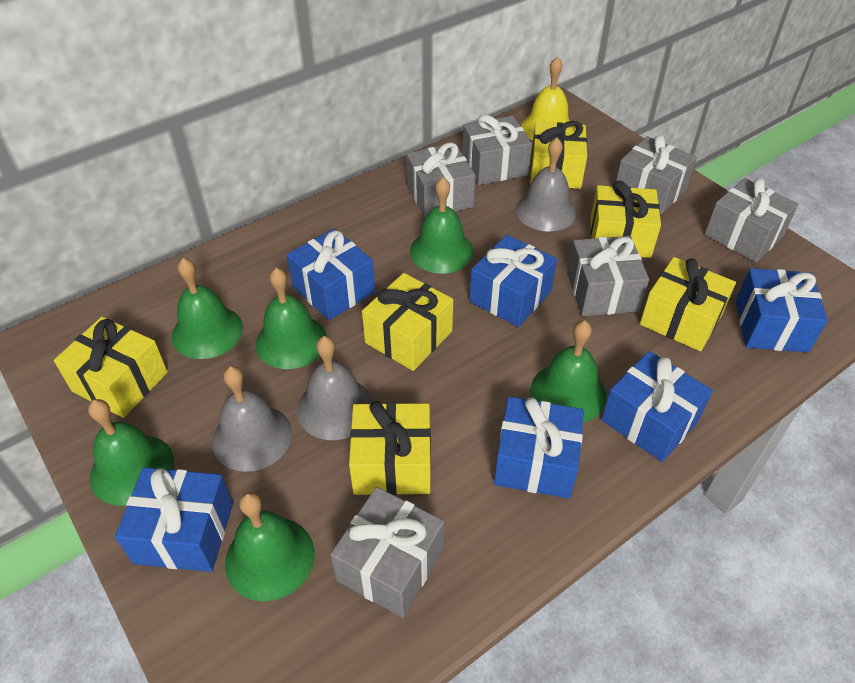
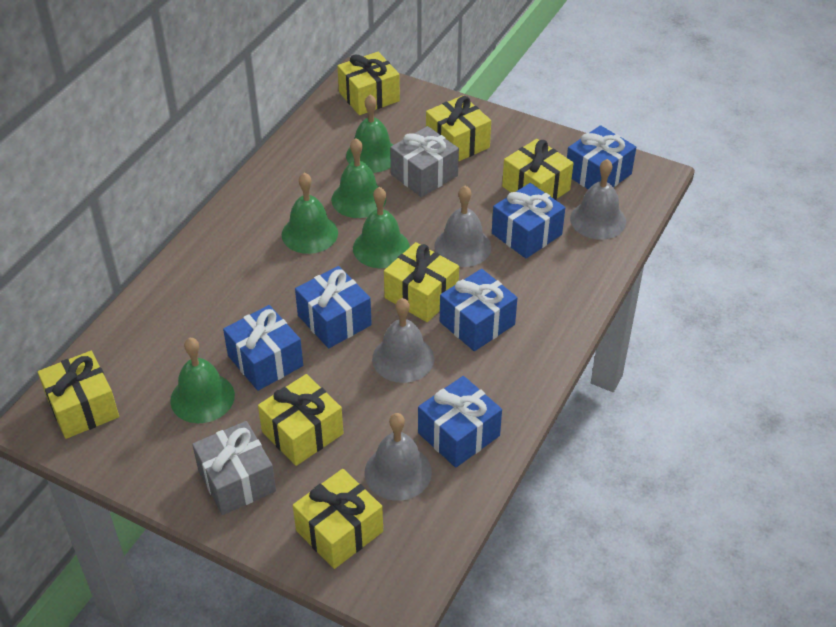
green bell: 6 -> 5
grey bell: 3 -> 4
grey gift: 6 -> 2
yellow bell: 1 -> 0
yellow gift: 6 -> 7

